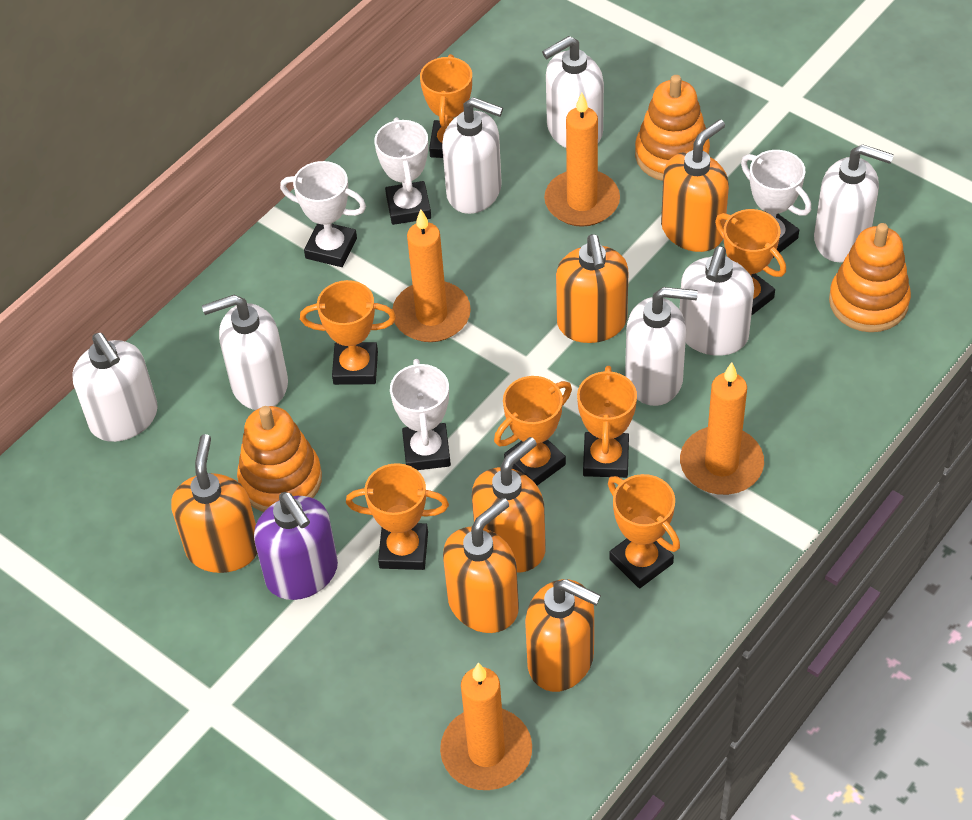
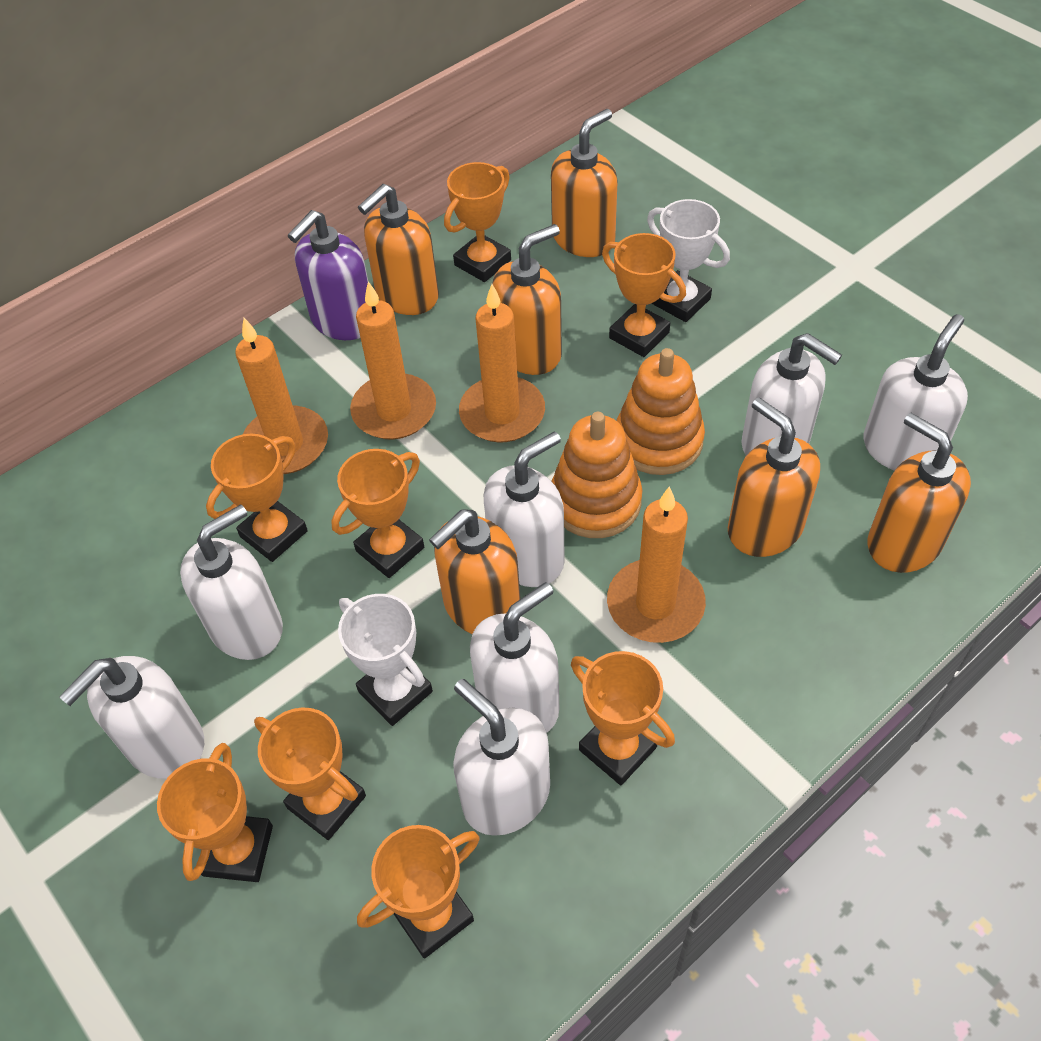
orange stacking toy: 3 -> 2
orange trophy: 7 -> 8
white trophy: 4 -> 2

